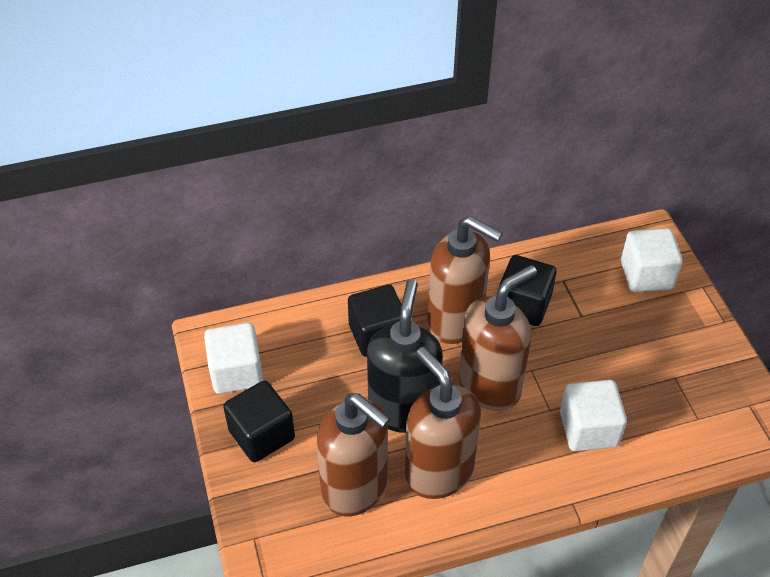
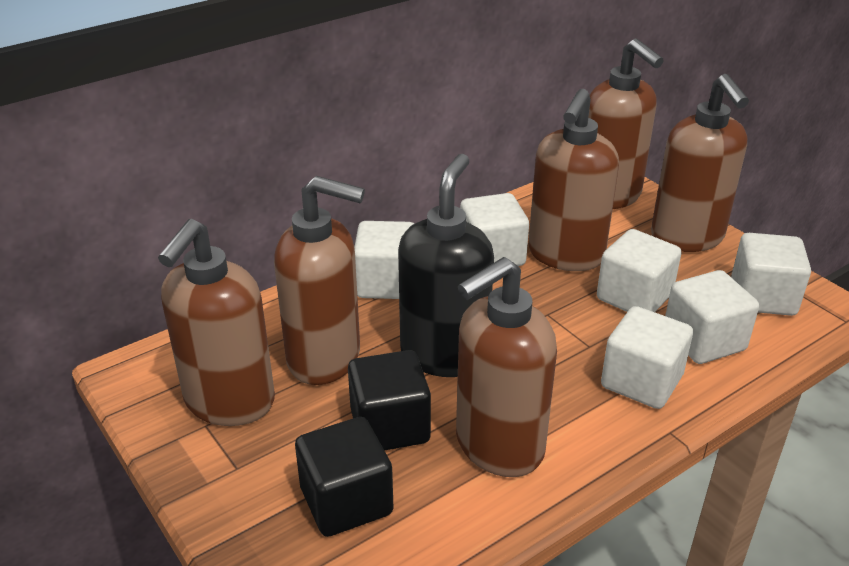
black cube: 3 -> 2
brown soap dispenser: 4 -> 6
white cube: 3 -> 6

